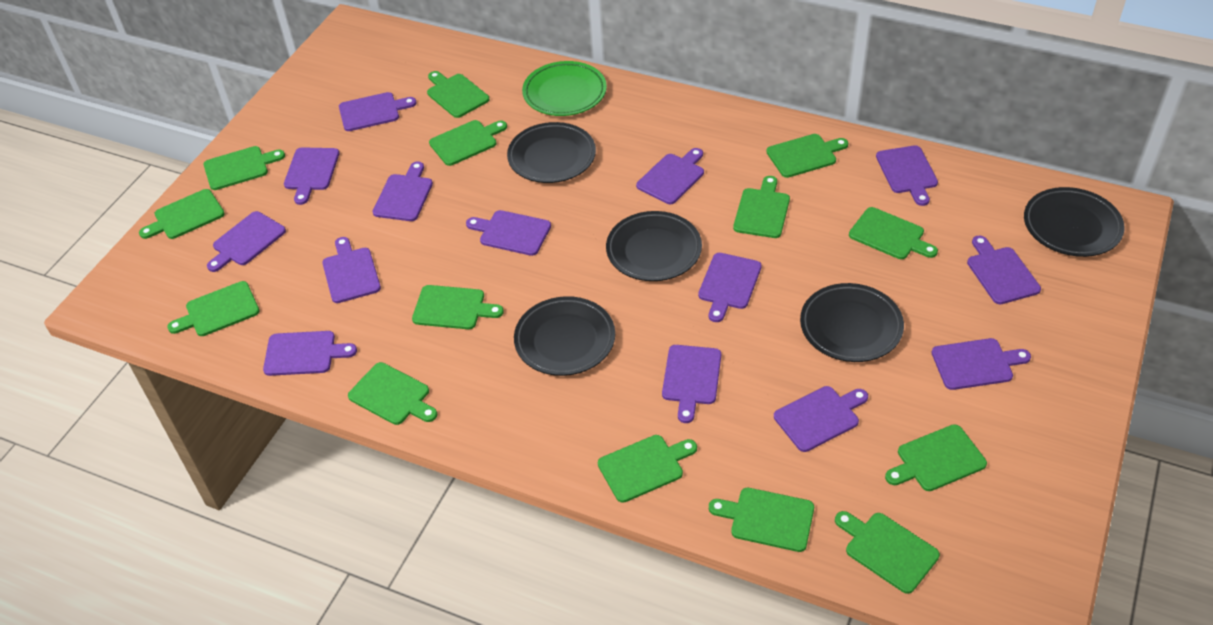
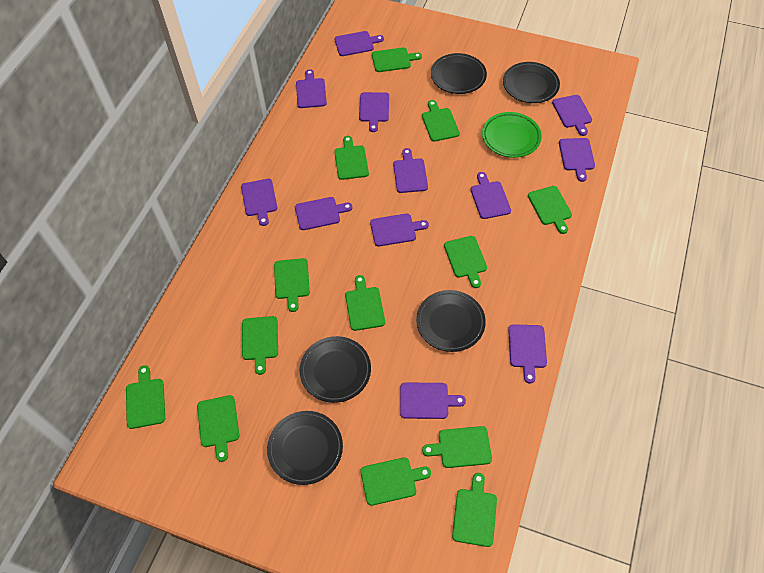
green cutting board: 14 -> 13
purple cutting board: 14 -> 12

